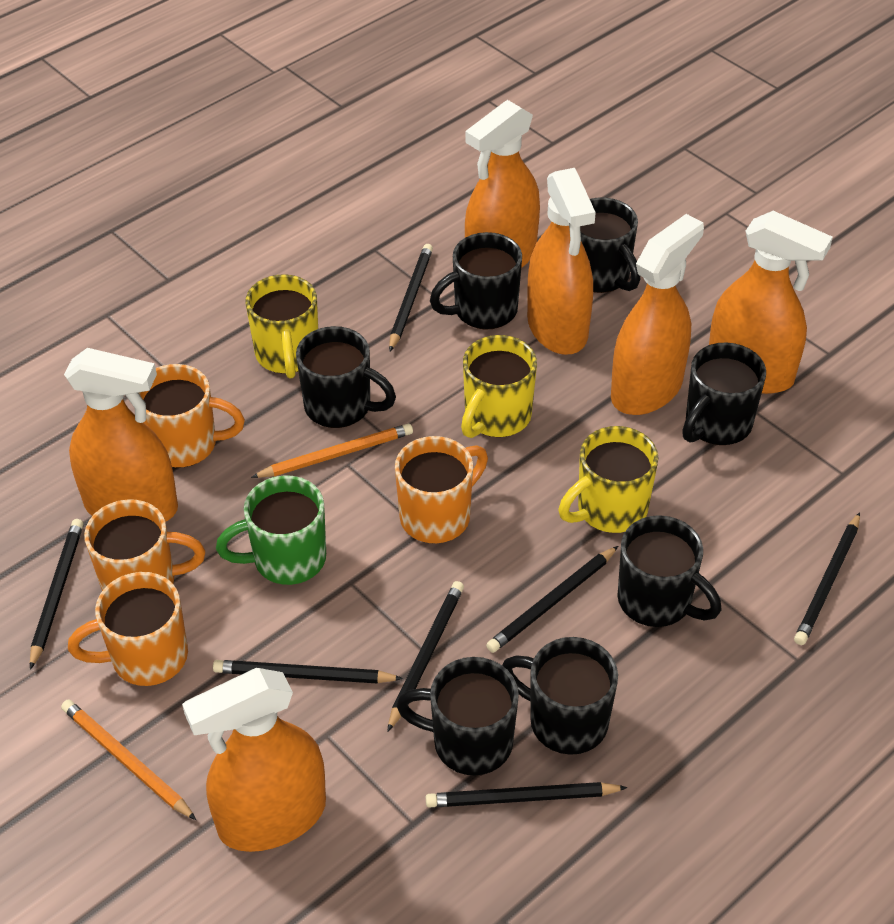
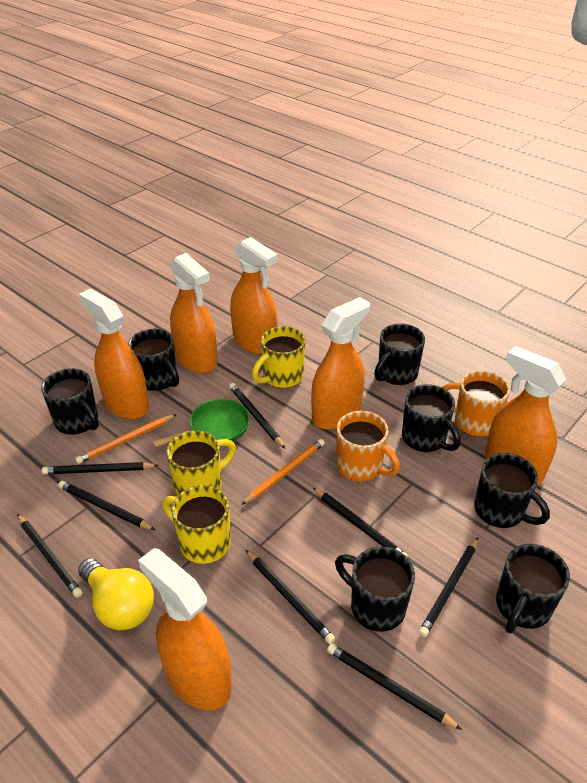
black pencil: 7 -> 8
green mug: 1 -> 0
green pan: 0 -> 1
orange mug: 4 -> 2
yellow light bulb: 0 -> 1

